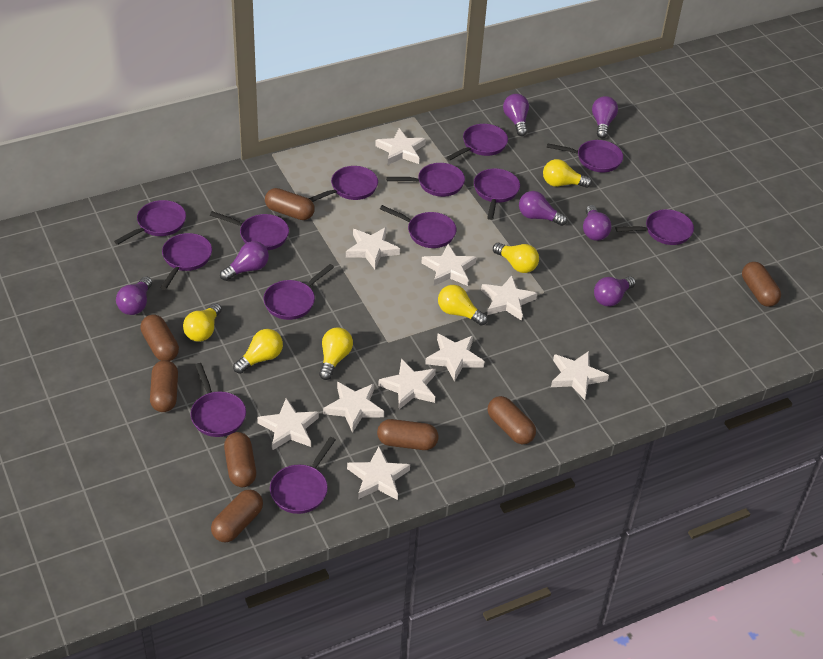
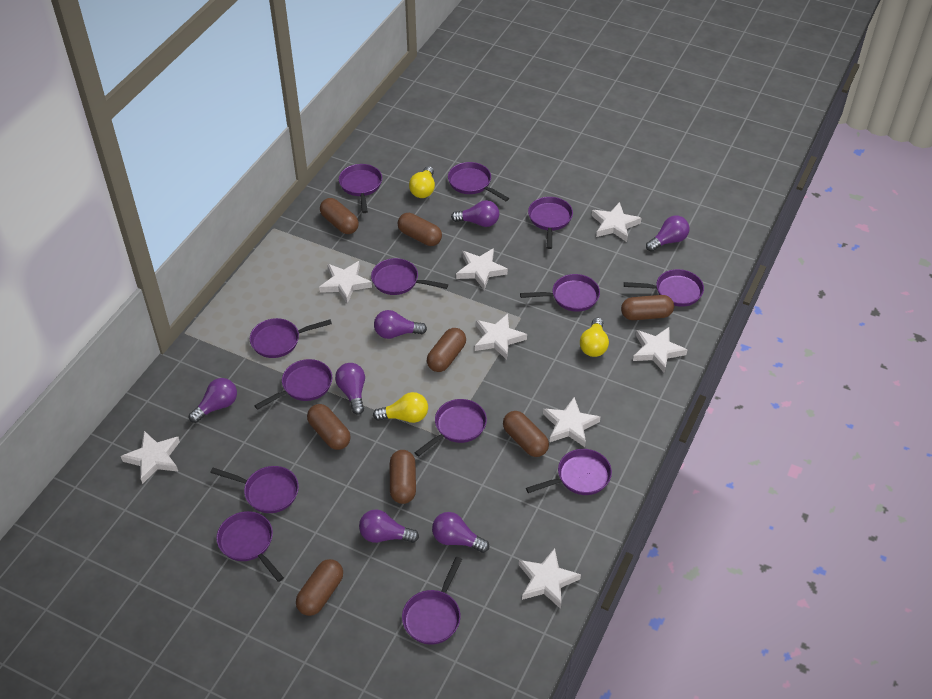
white star: 10 -> 8
yellow light bulb: 6 -> 3

